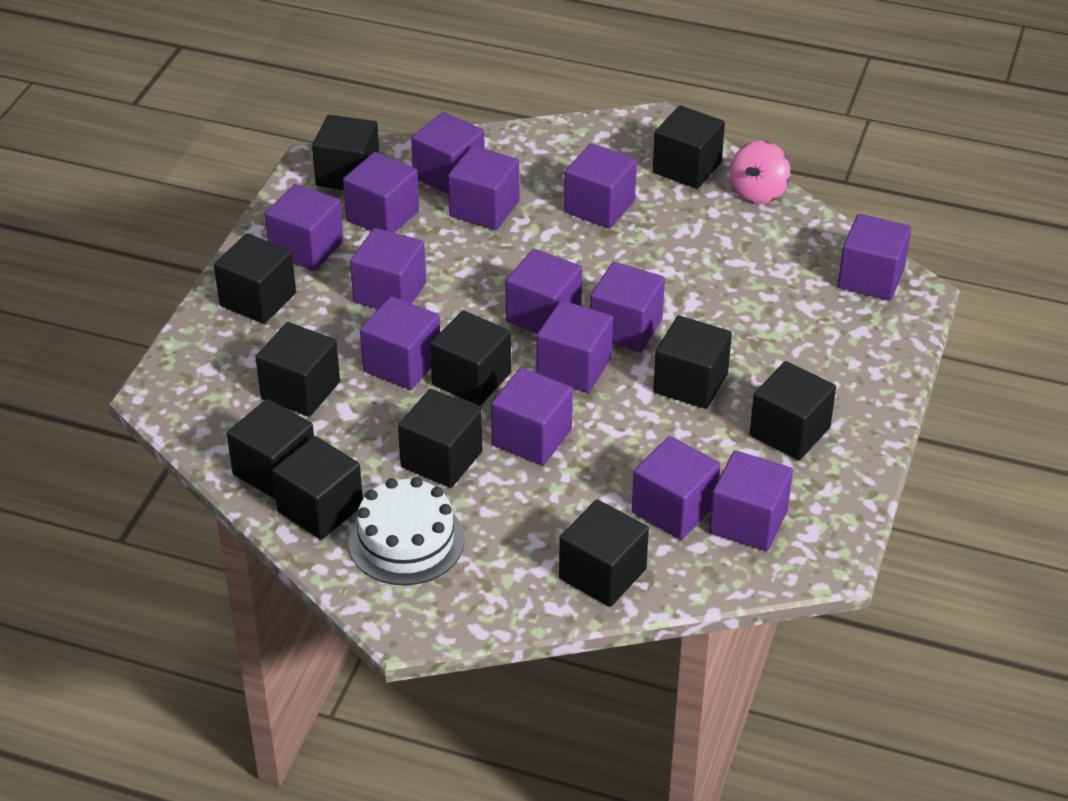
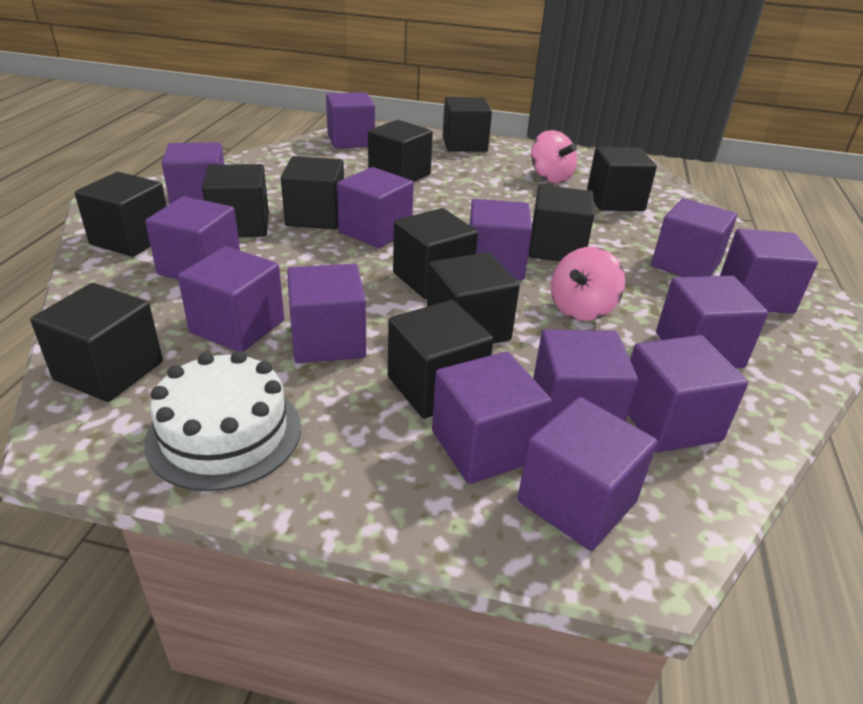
pink spinning top: 1 -> 2

